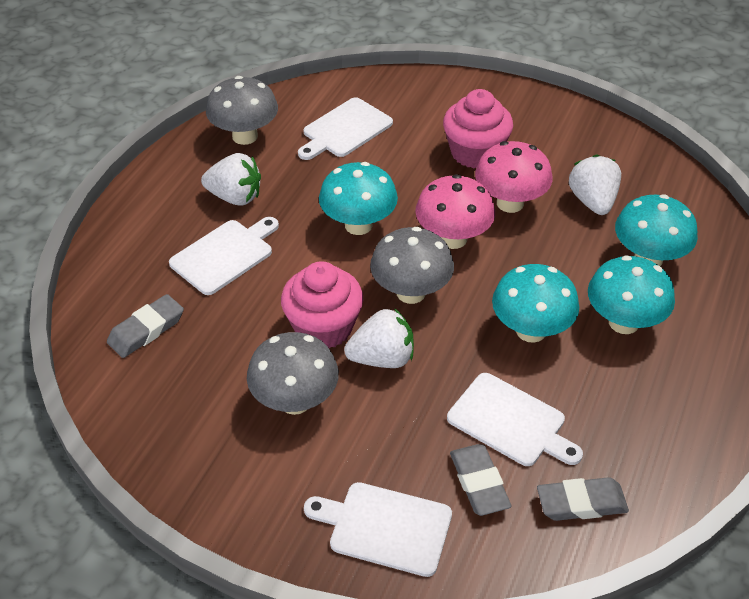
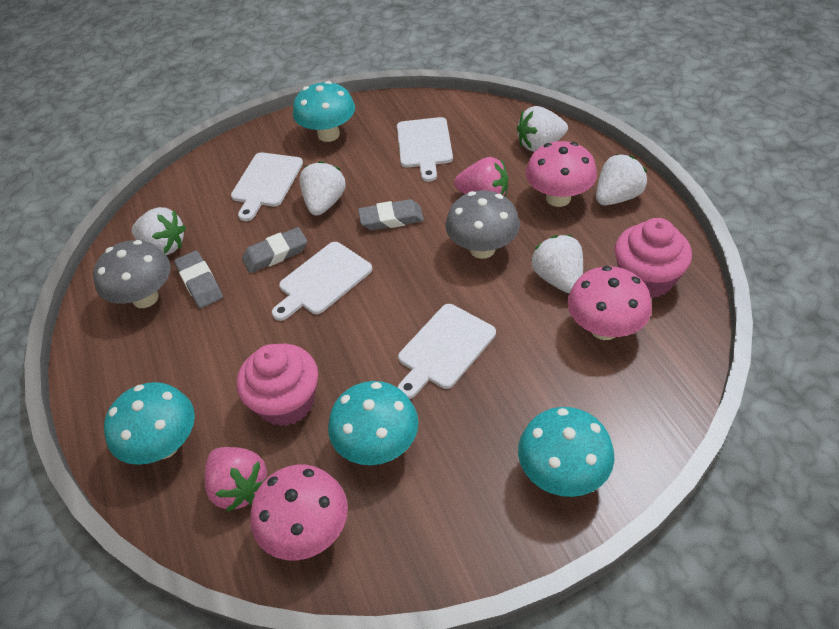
grey mushroom: 3 -> 2
pink mushroom: 2 -> 3
pink strawberry: 0 -> 2
white strawberry: 3 -> 5

